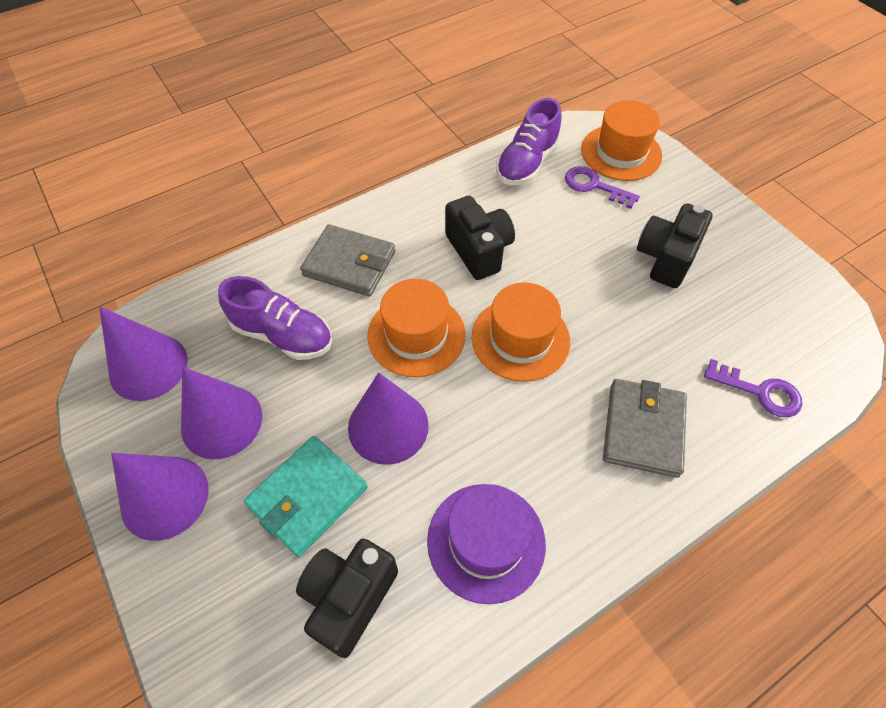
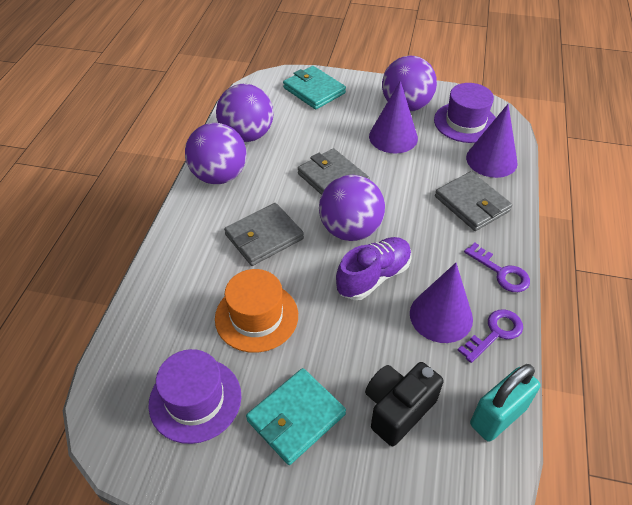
black camera: 3 -> 1
grey wallet: 2 -> 3
orange hat: 3 -> 1
purple ball: 0 -> 4
purple cone: 4 -> 3
purple hat: 1 -> 2
purple shoe: 2 -> 1
turquoise padlock: 0 -> 1
turquoise wallet: 1 -> 2

